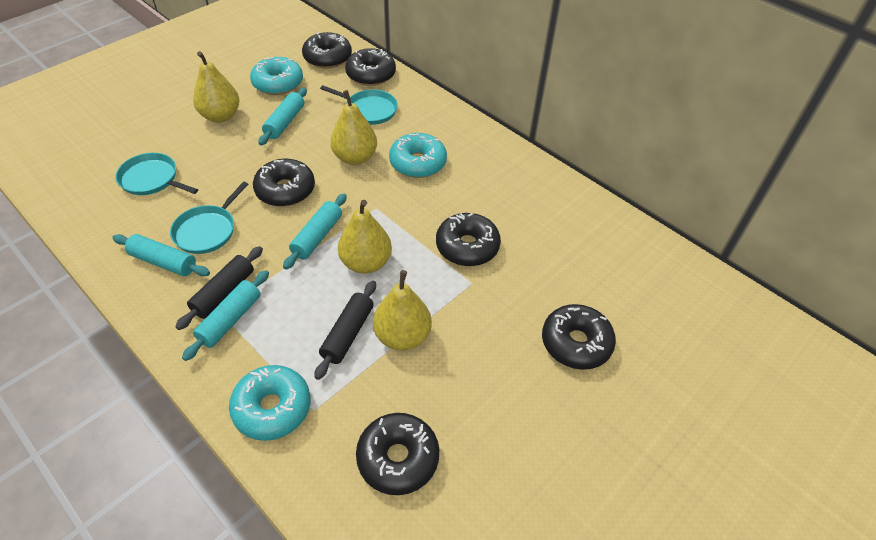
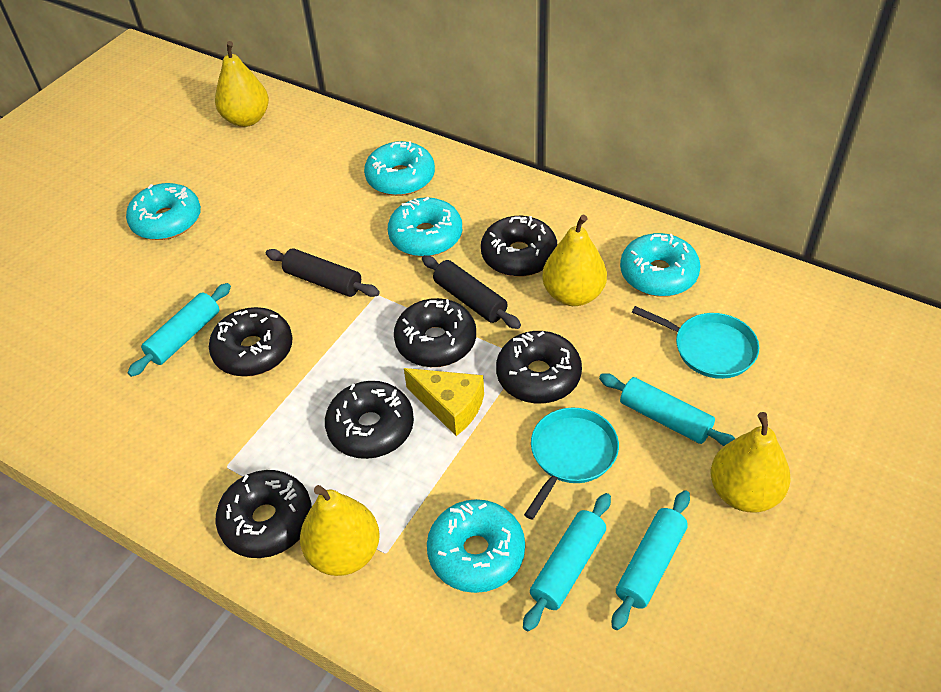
turquoise donut: 3 -> 5
turquoise pan: 3 -> 2
yellow cheese: 0 -> 1

